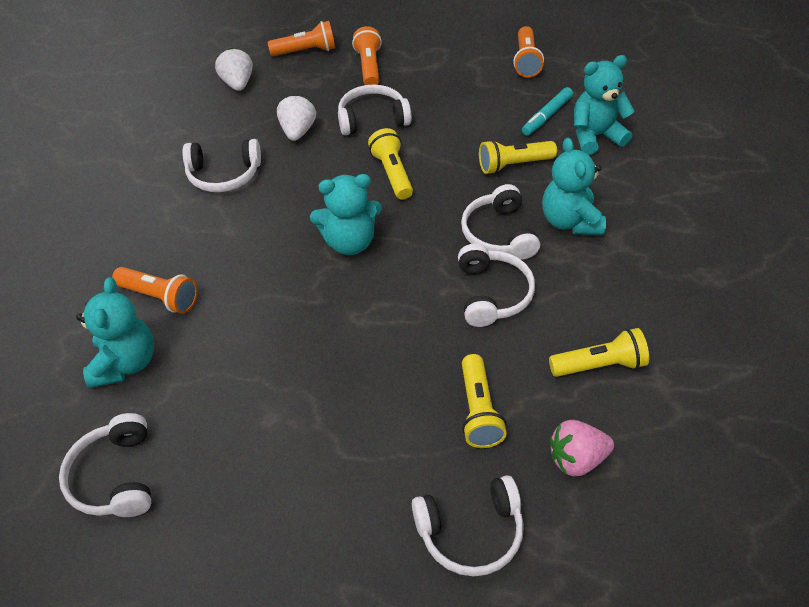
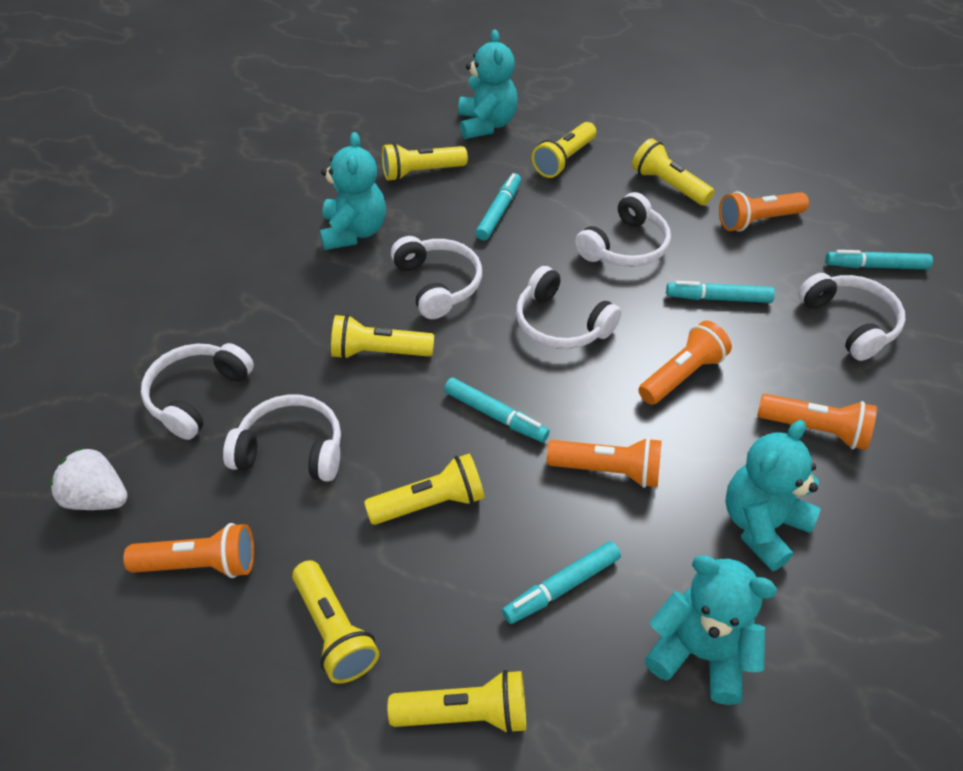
orange flashlight: 4 -> 5
pink strawberry: 1 -> 0
turquoise marker: 1 -> 5
white strawberry: 2 -> 1
yellow flashlight: 4 -> 7

